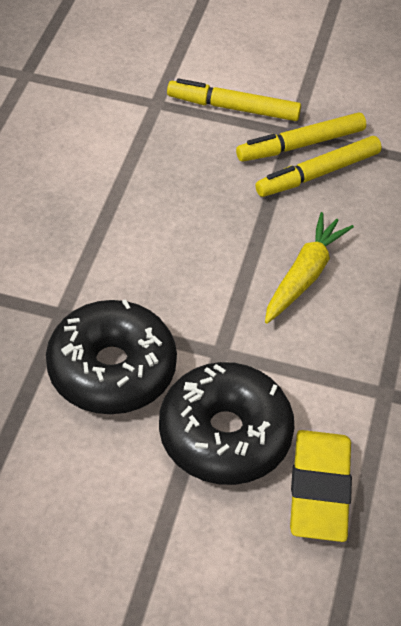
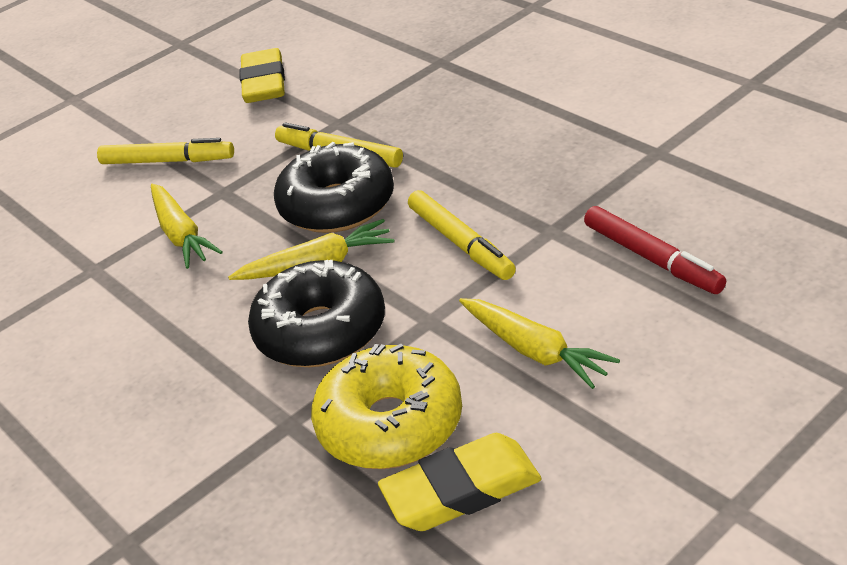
red marker: 0 -> 1
yellow carrot: 1 -> 3
yellow donut: 0 -> 1
yellow eraser: 1 -> 2

